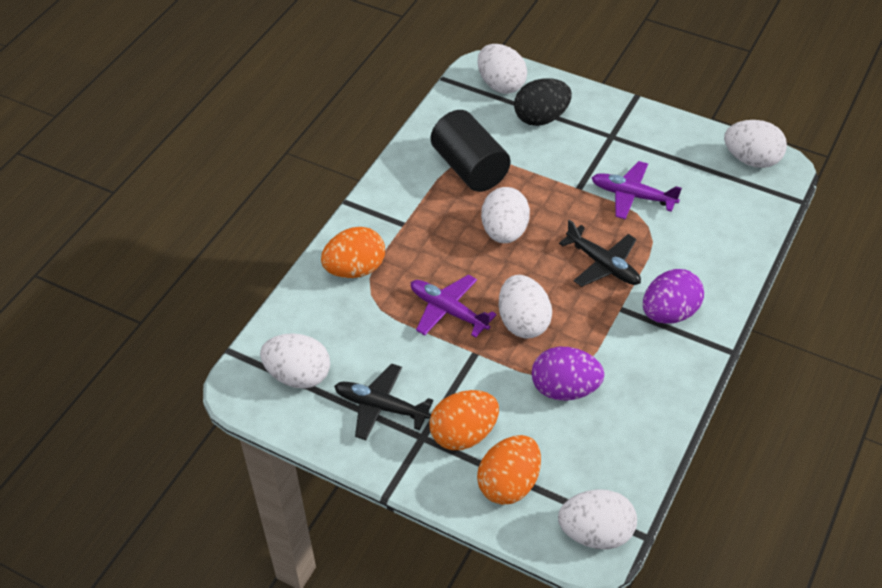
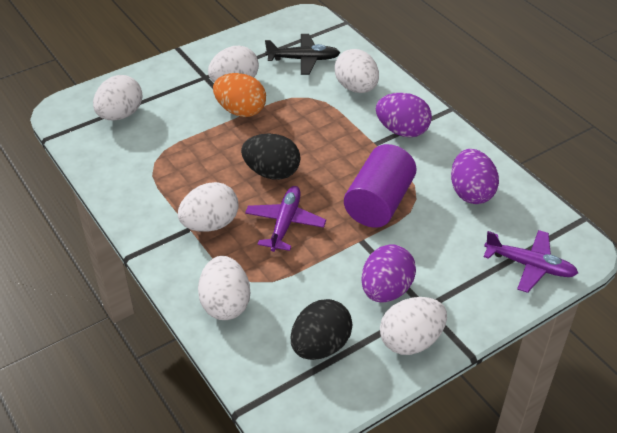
black cylinder: 1 -> 0
black egg: 1 -> 2
black plane: 2 -> 1
orange egg: 3 -> 1
purple cylinder: 0 -> 1
purple egg: 2 -> 3

